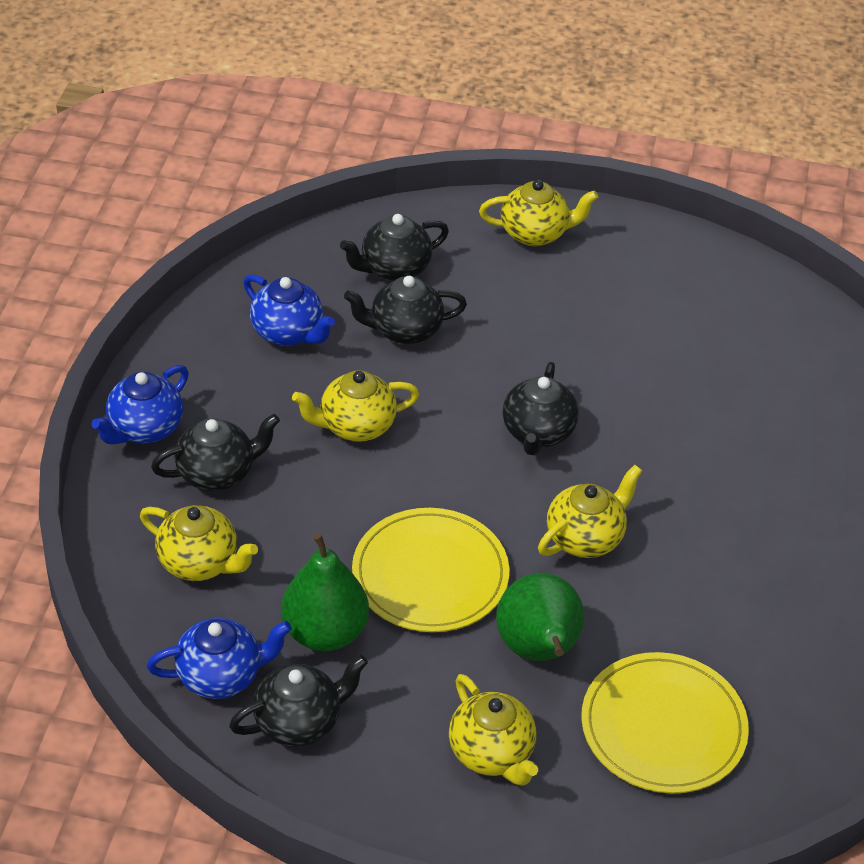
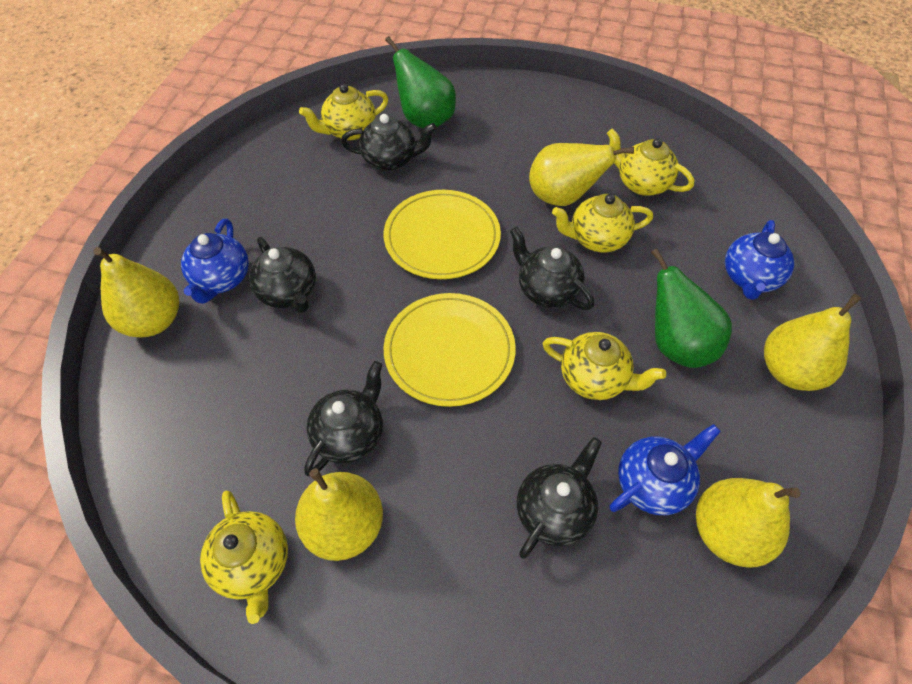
yellow pear: 0 -> 5

